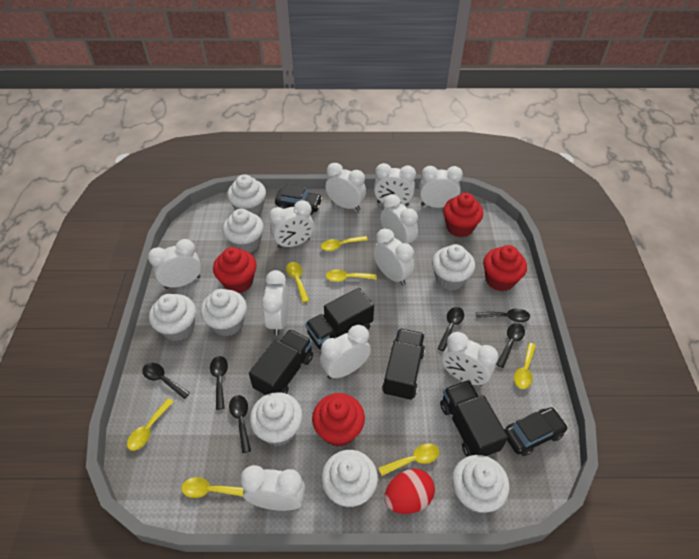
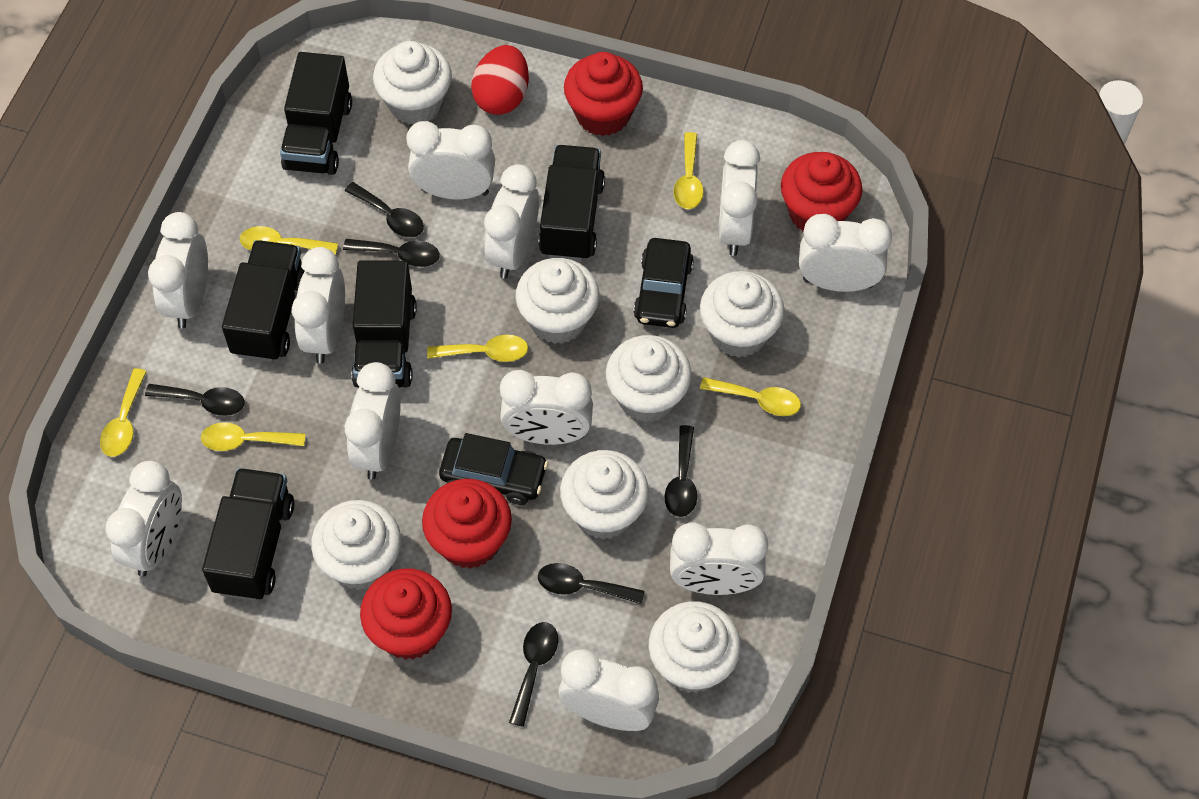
black truck: 4 -> 5
white cupcake: 8 -> 7
yellow spoon: 7 -> 6

